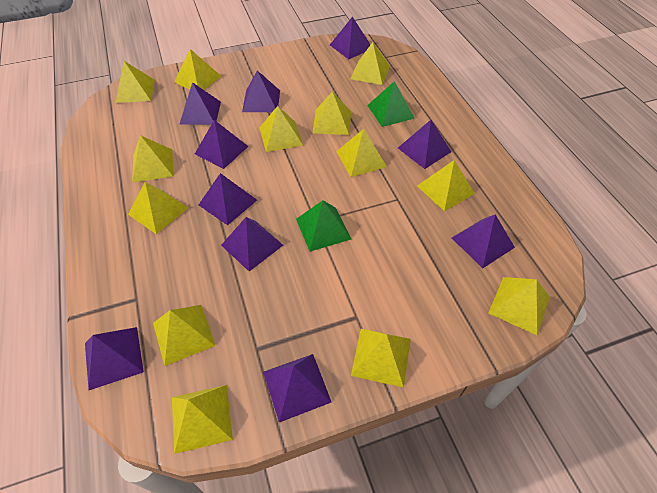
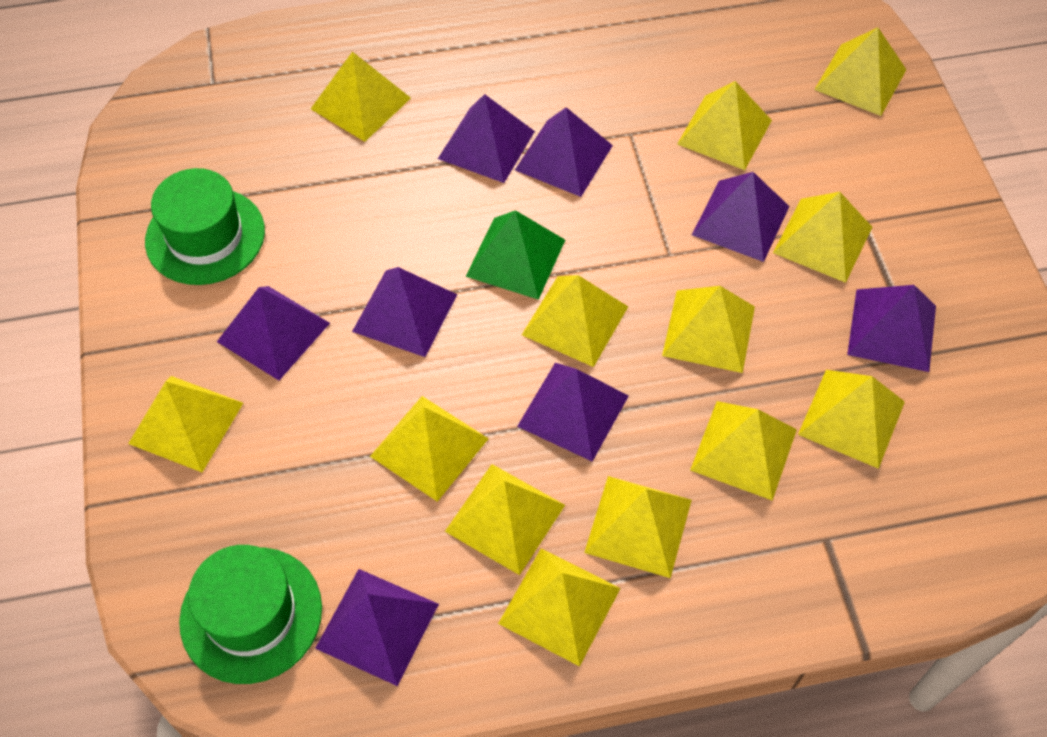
green hat: 0 -> 2
green pyramid: 2 -> 1
purple pyramid: 10 -> 8

